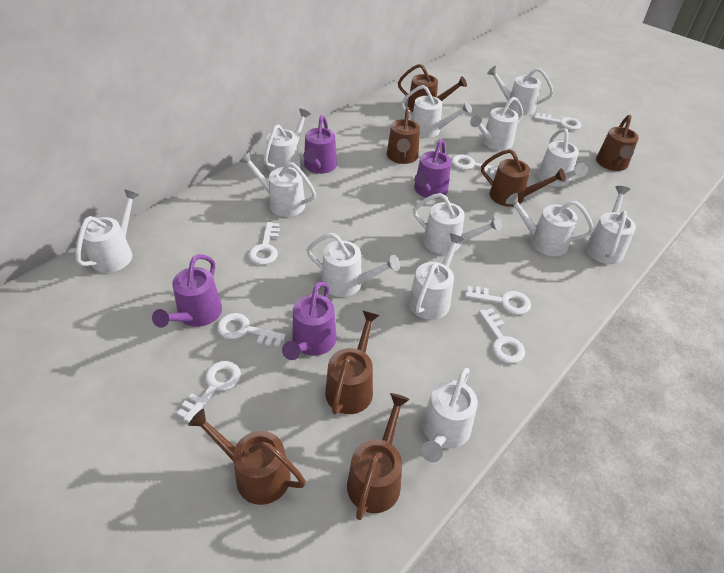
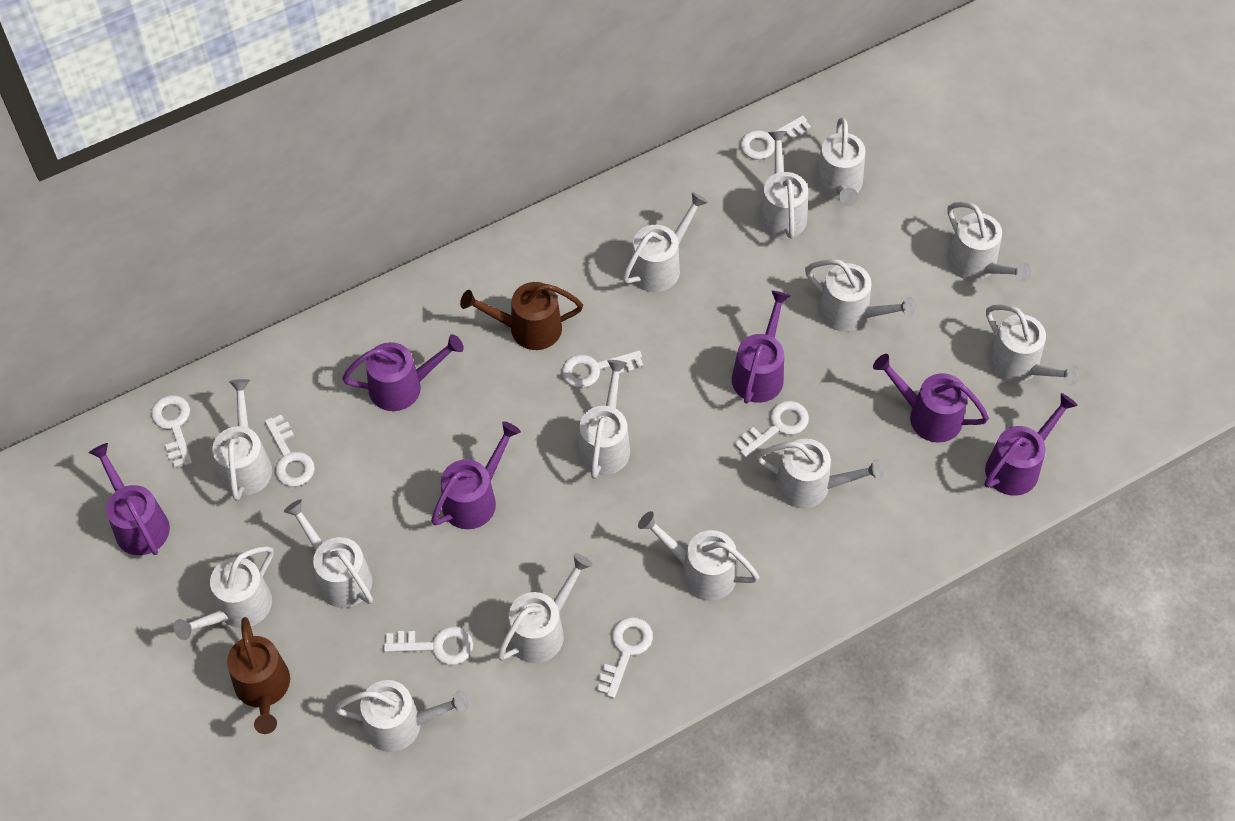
brown watering can: 7 -> 2
purple watering can: 4 -> 6
white watering can: 13 -> 14

